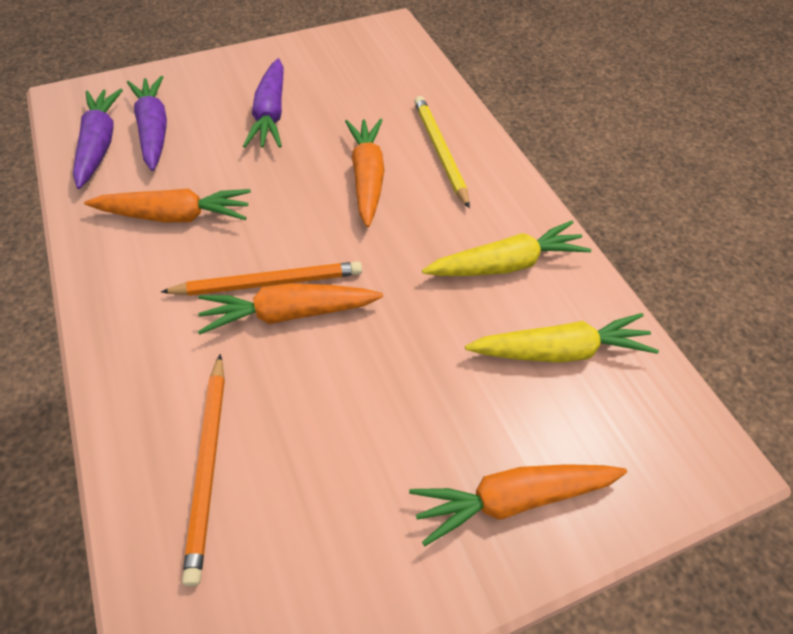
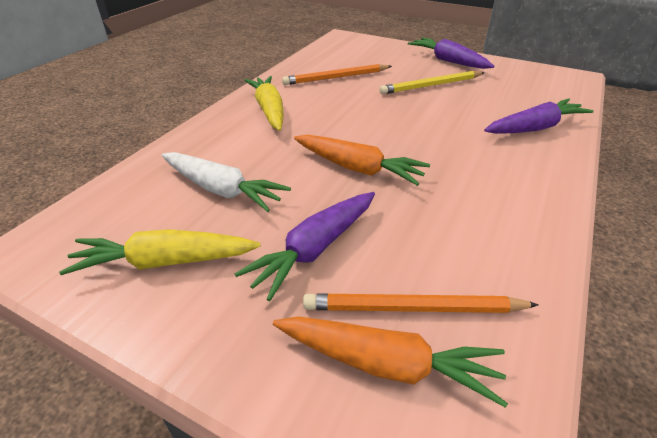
orange carrot: 4 -> 2
white carrot: 0 -> 1

